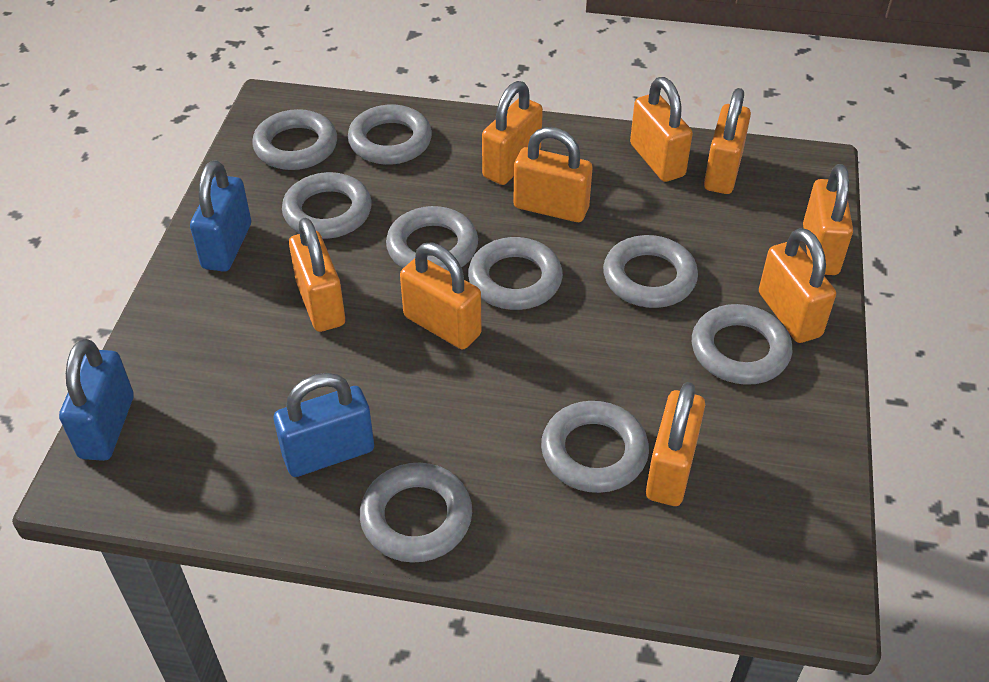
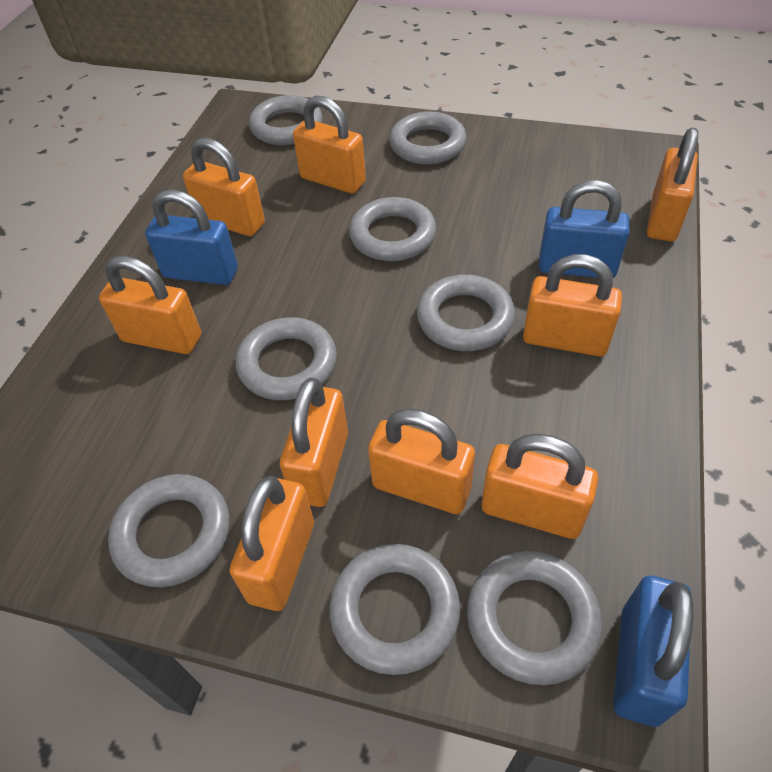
grey ring: 9 -> 8

